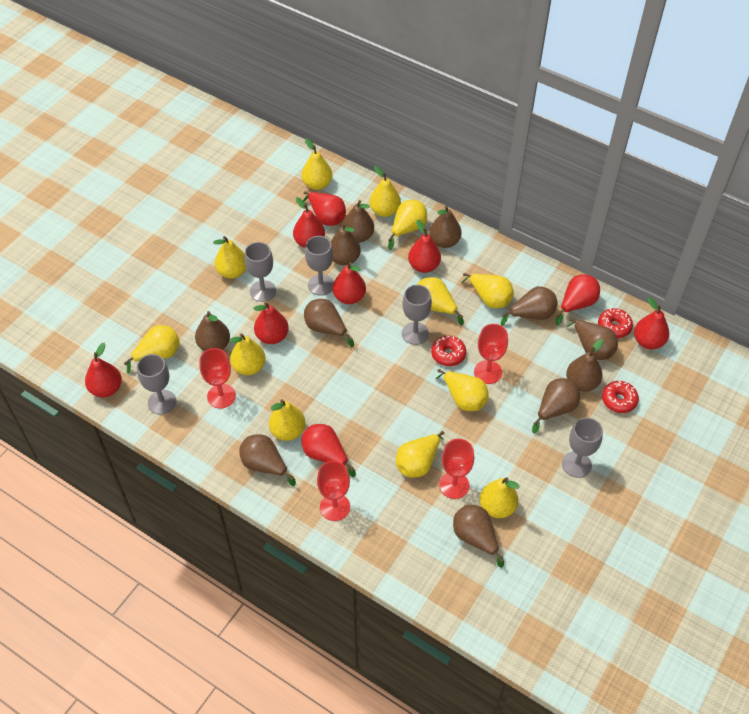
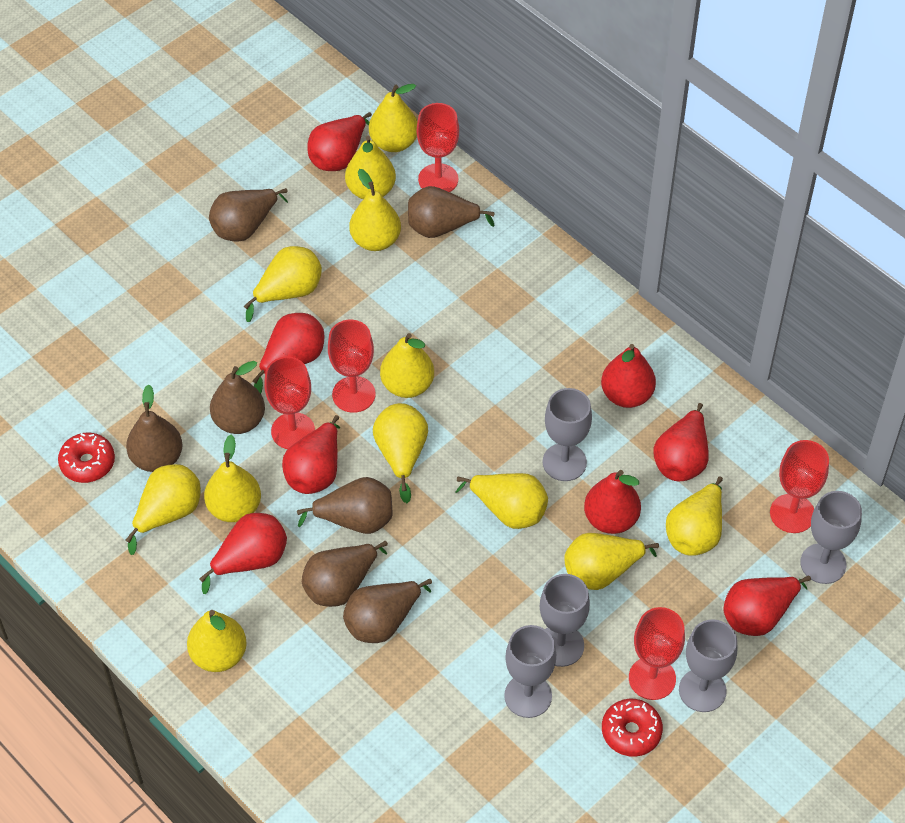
brown pear: 11 -> 7
red donut: 3 -> 2
red goblet: 4 -> 5
red pear: 9 -> 8

